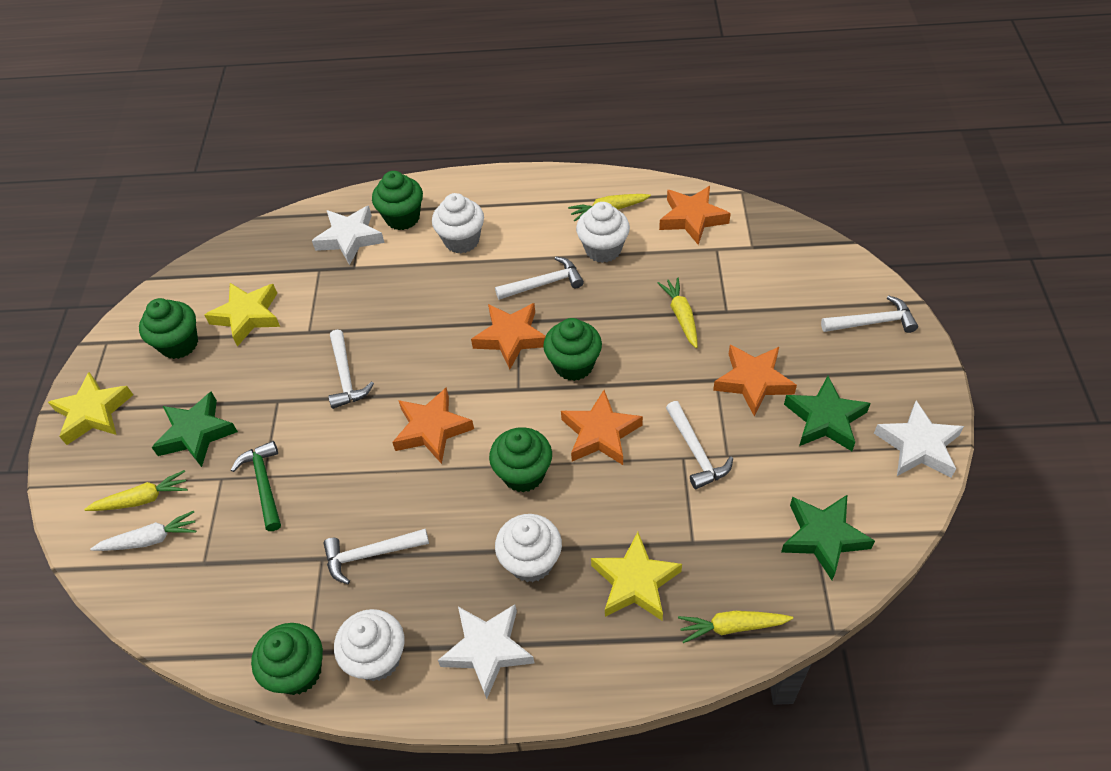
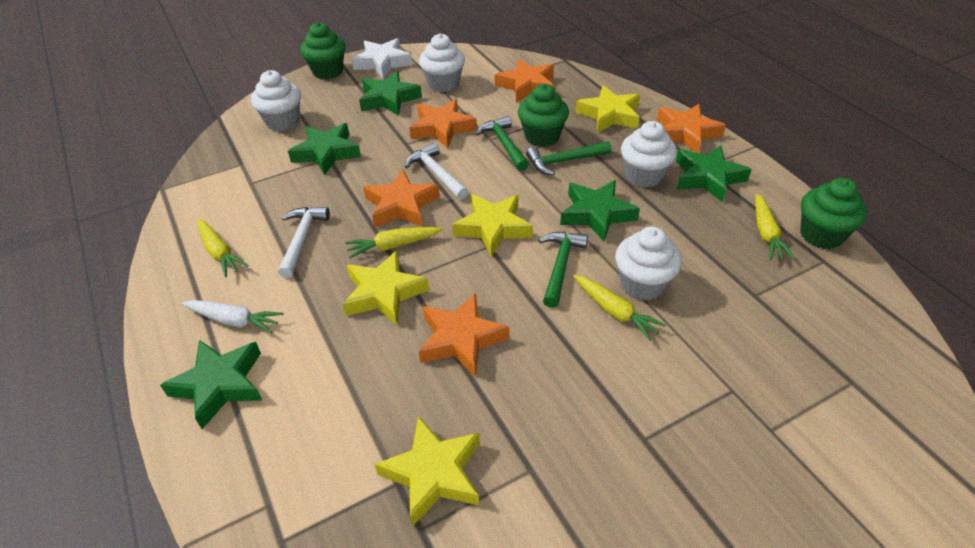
green cupcake: 5 -> 3
green hammer: 1 -> 3
green star: 3 -> 5
white hammer: 5 -> 2
white star: 3 -> 1
yellow star: 3 -> 4

